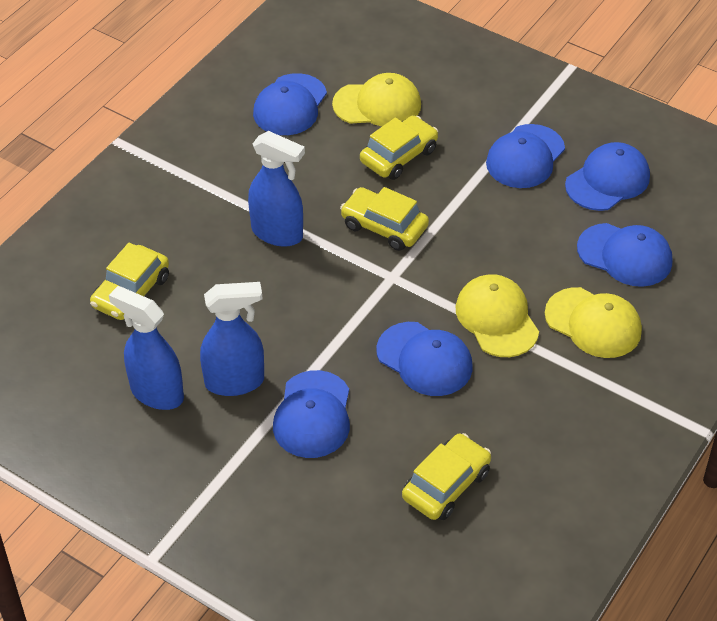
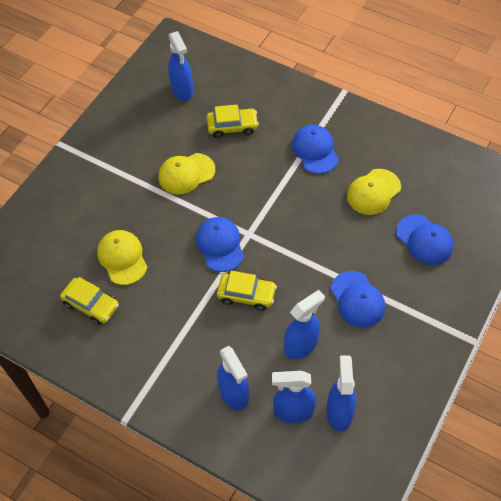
blue cap: 6 -> 4
blue spray bottle: 3 -> 5
yellow car: 4 -> 3

